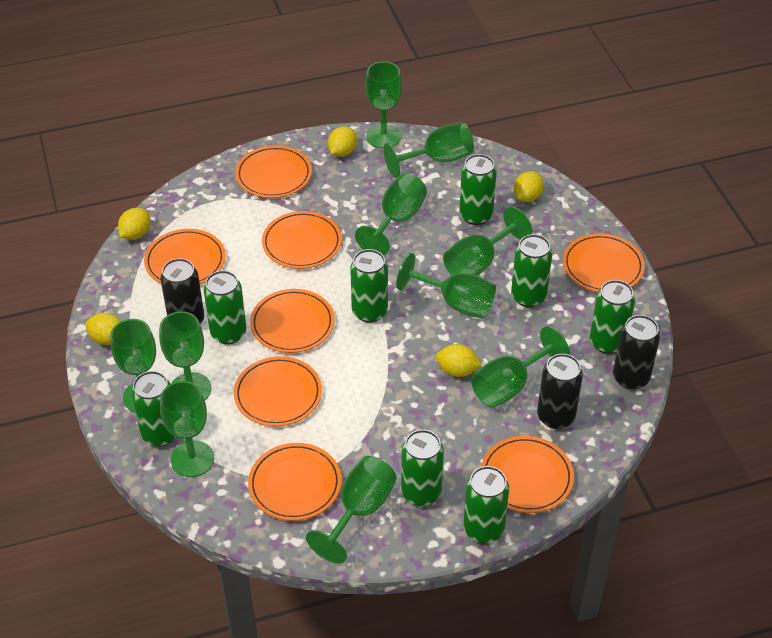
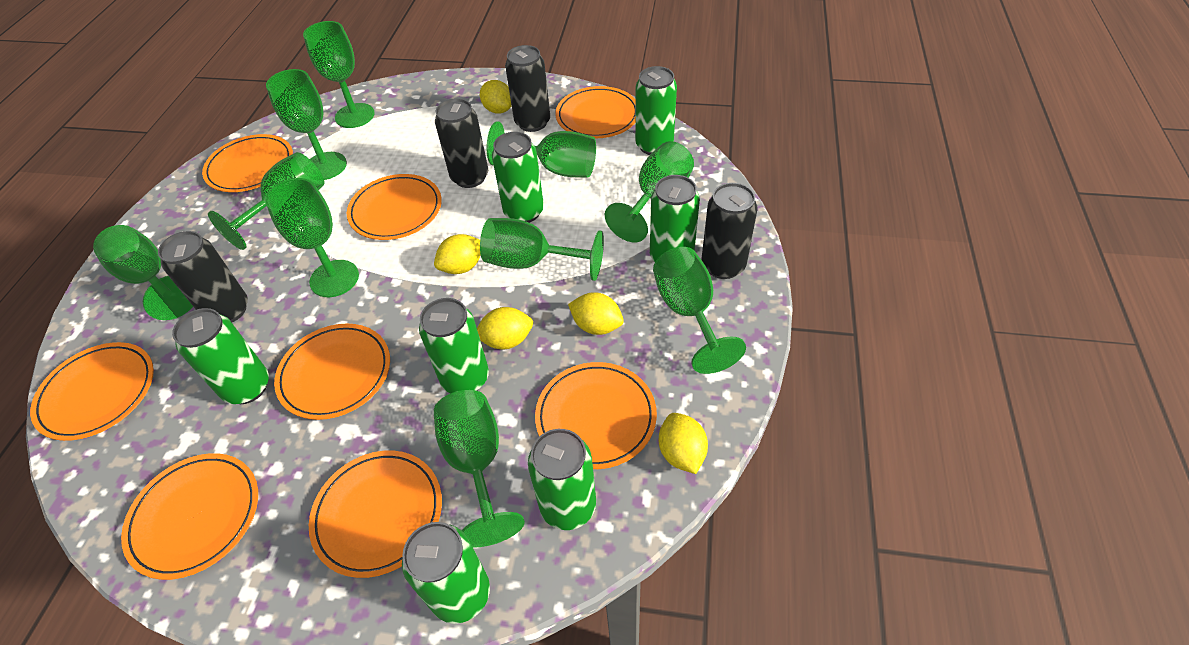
black can: 3 -> 4
green can: 8 -> 7

